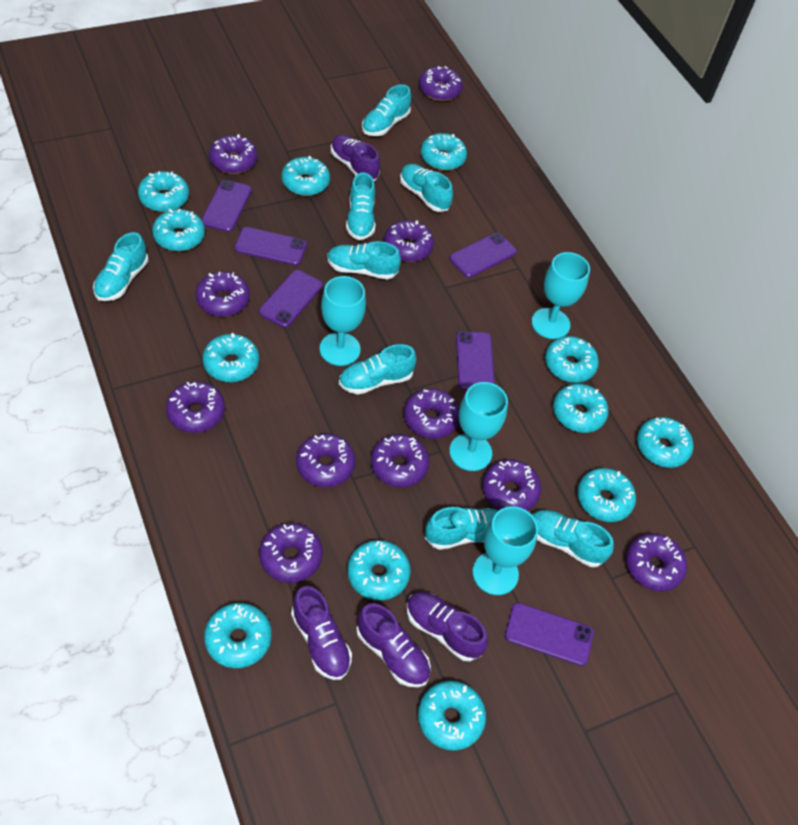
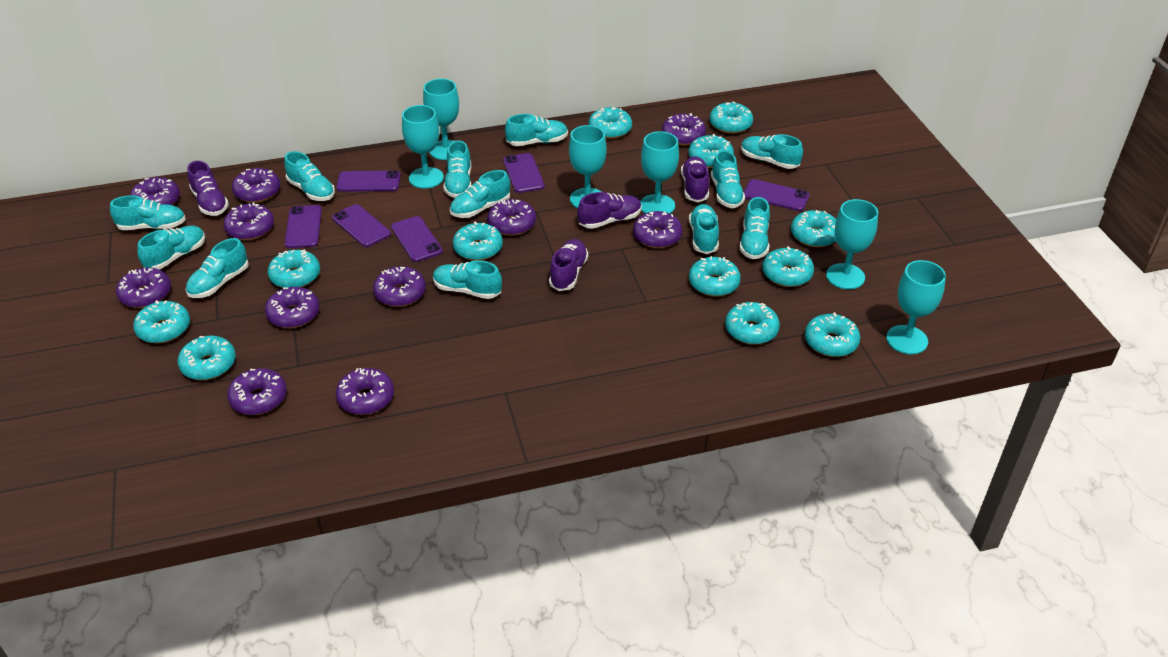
turquoise goblet: 4 -> 6
turquoise shoe: 8 -> 12

